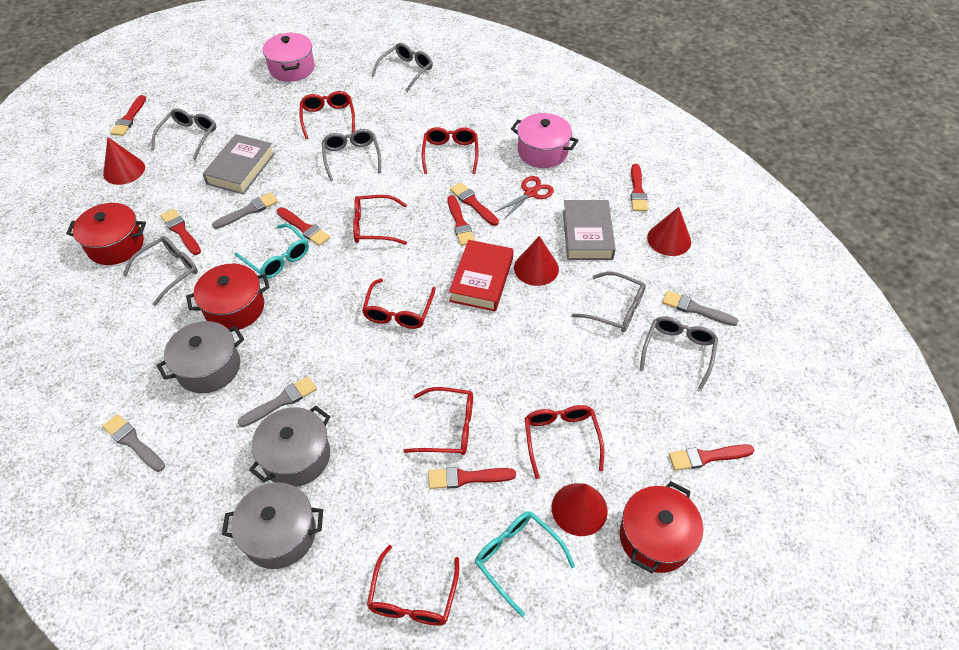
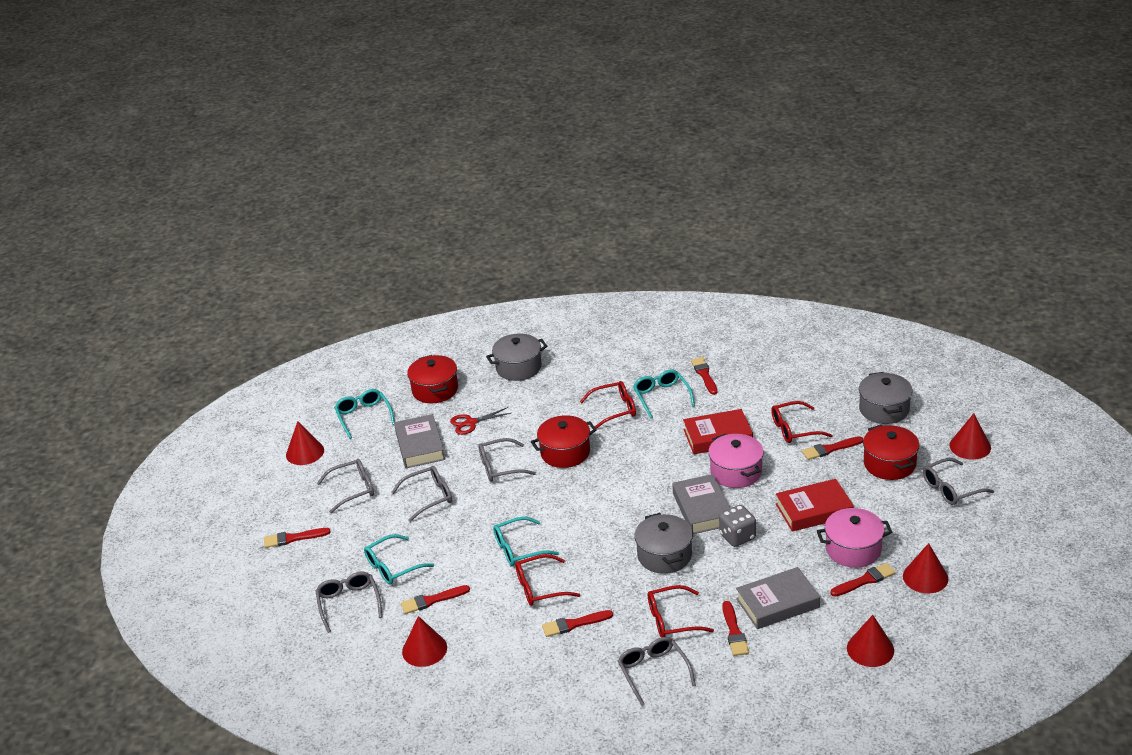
grey book: 2 -> 3
grey brush: 4 -> 0
grey dice: 0 -> 1
red book: 1 -> 2
red brush: 8 -> 7
red cone: 4 -> 5
red glasses: 7 -> 4
turquoise glasses: 2 -> 4

